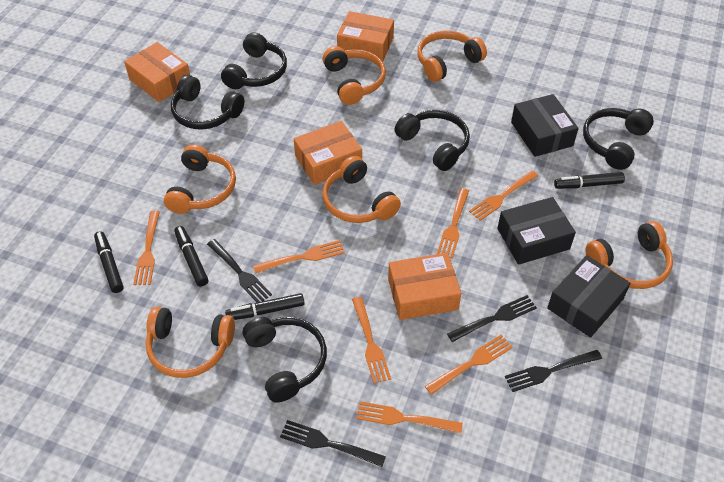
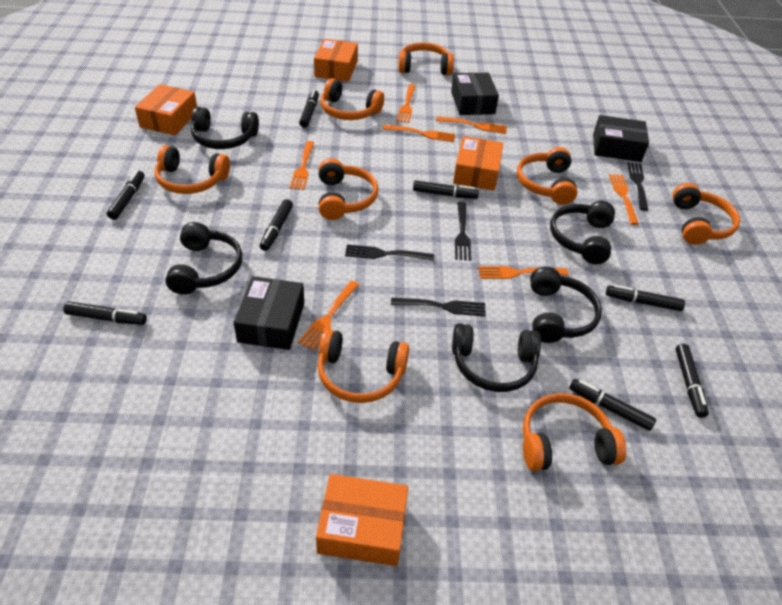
black marker: 4 -> 8
orange headphones: 6 -> 8

